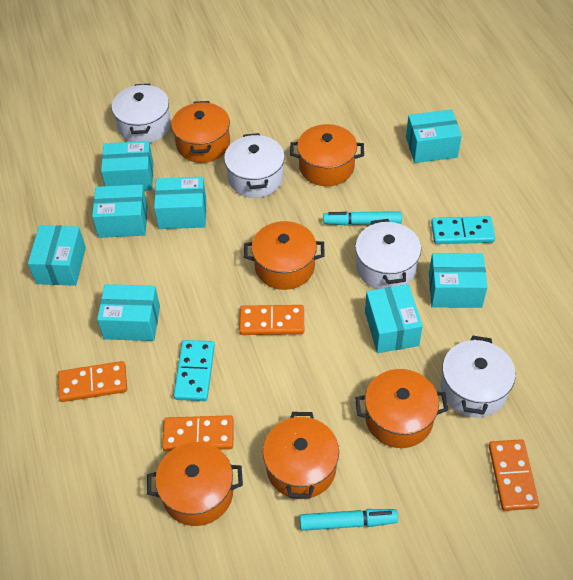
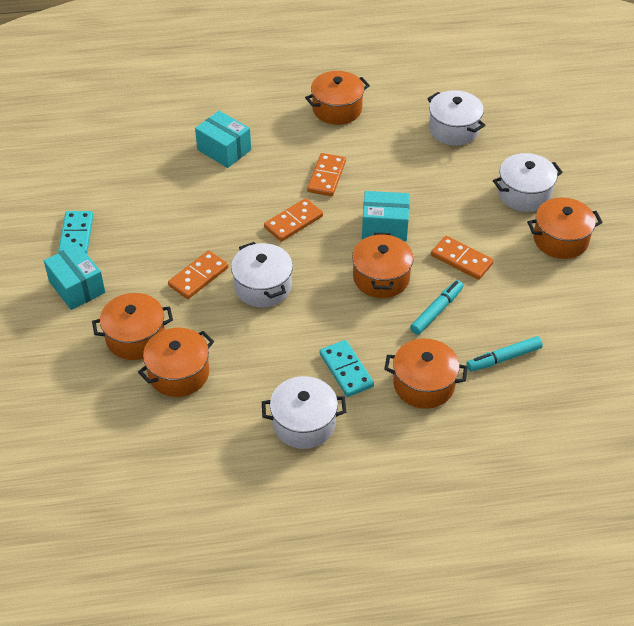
turquoise box: 8 -> 3

